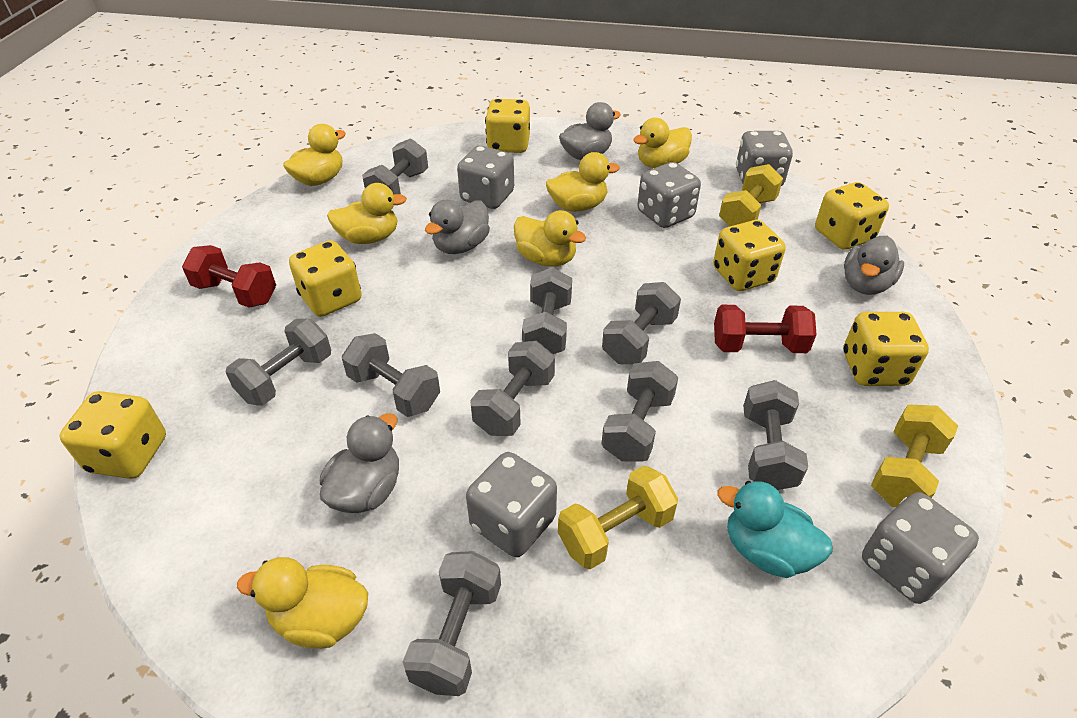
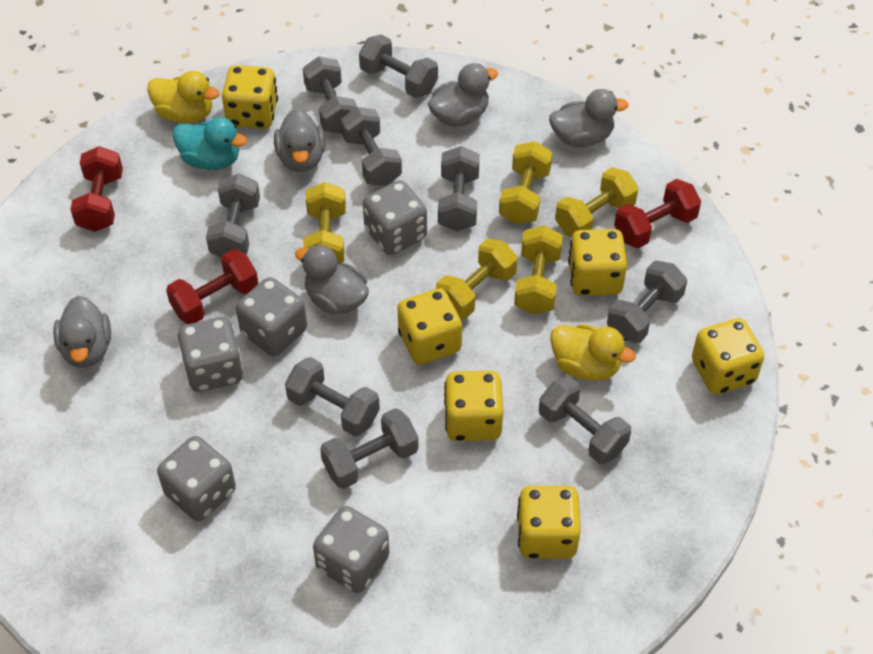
grey duck: 4 -> 5
red dumbbell: 2 -> 3
yellow duck: 6 -> 2
yellow dumbbell: 3 -> 5

